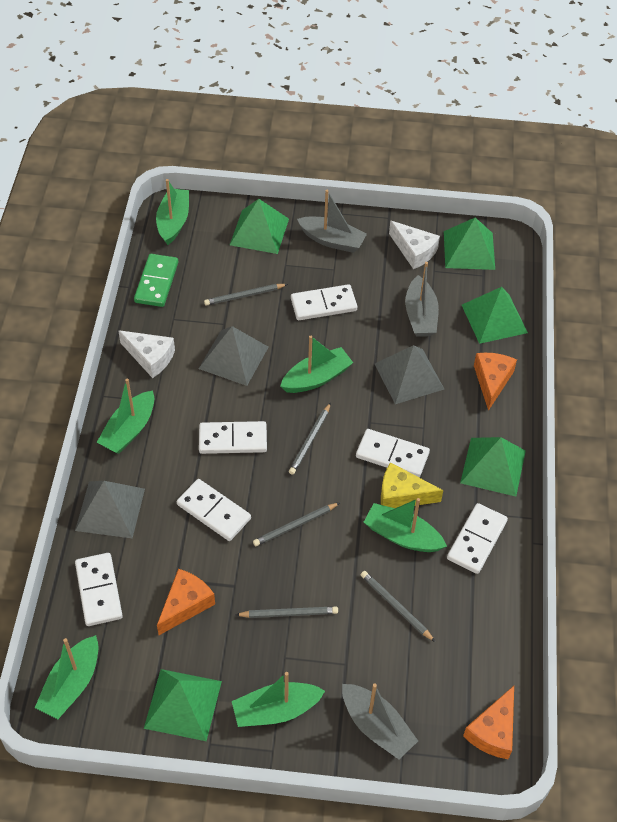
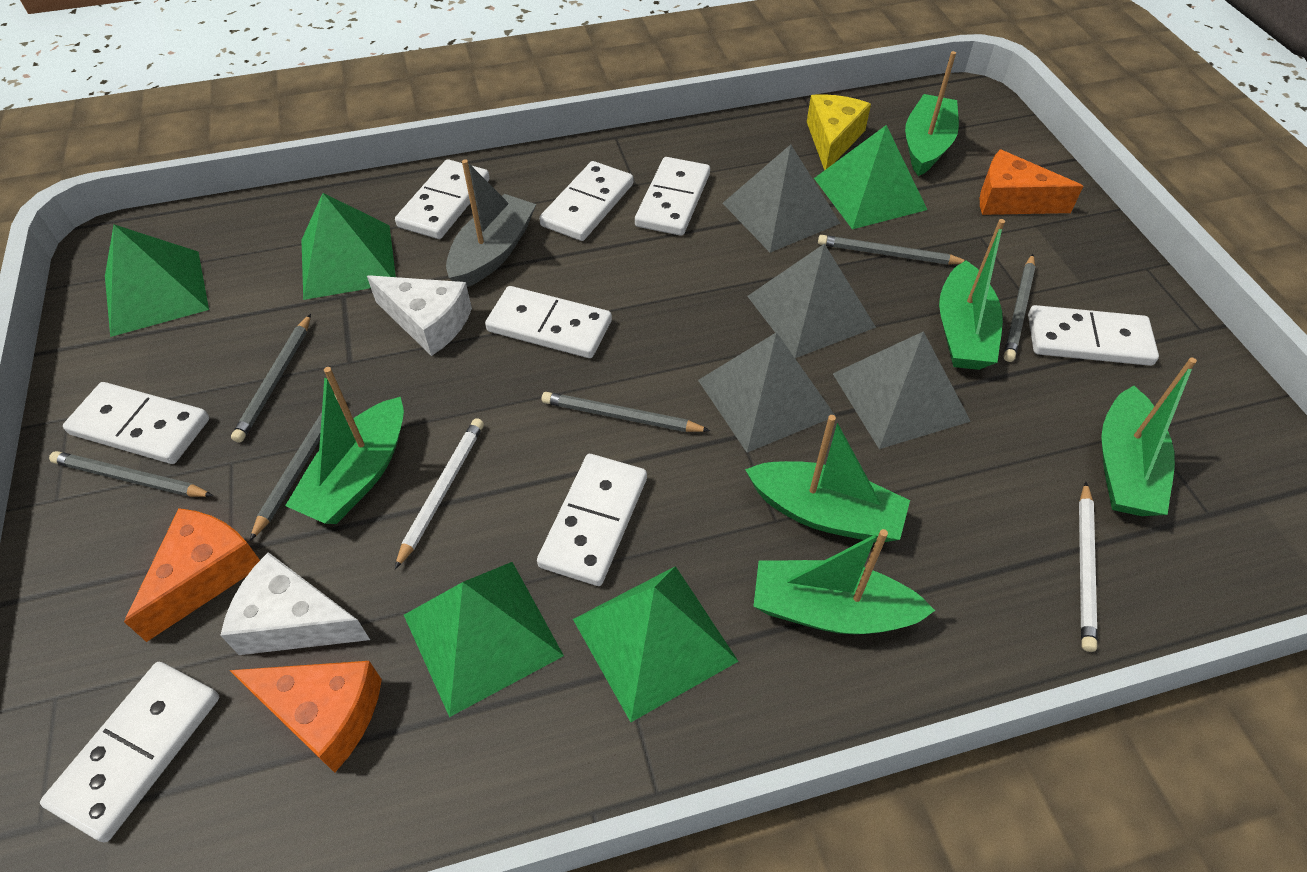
green domino: 1 -> 0
grey boat: 3 -> 1
grey pencil: 5 -> 6
grey pyramid: 3 -> 4
white domino: 6 -> 8
white pencil: 0 -> 2

